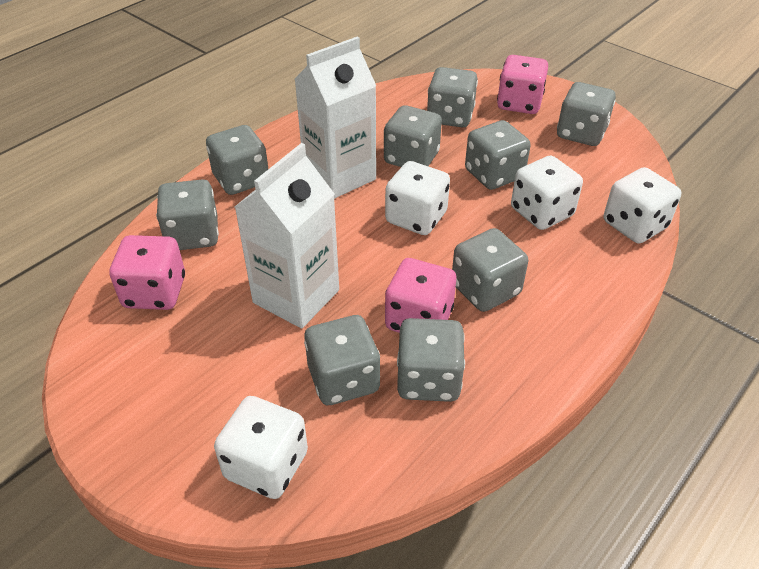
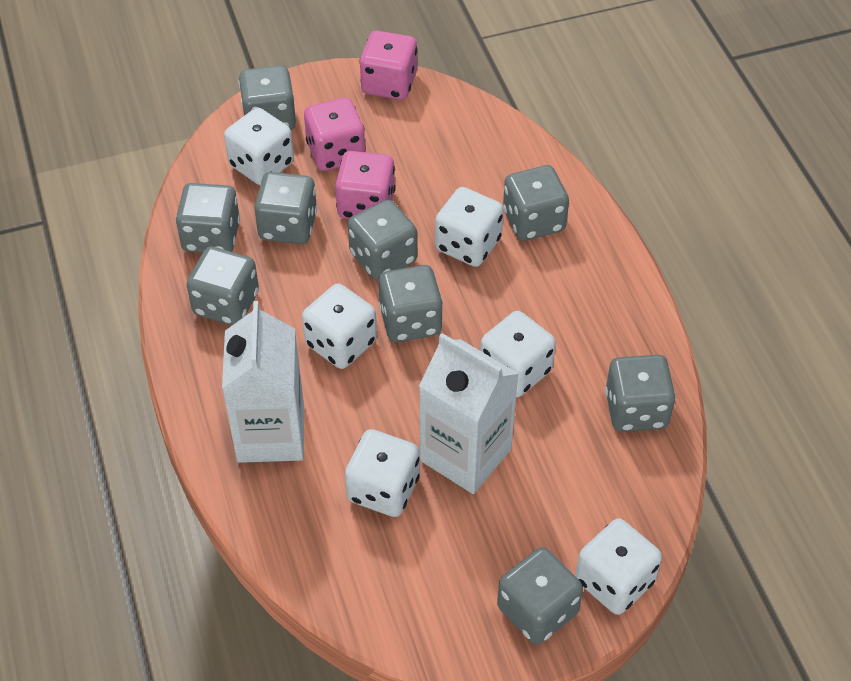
white dice: 4 -> 6

